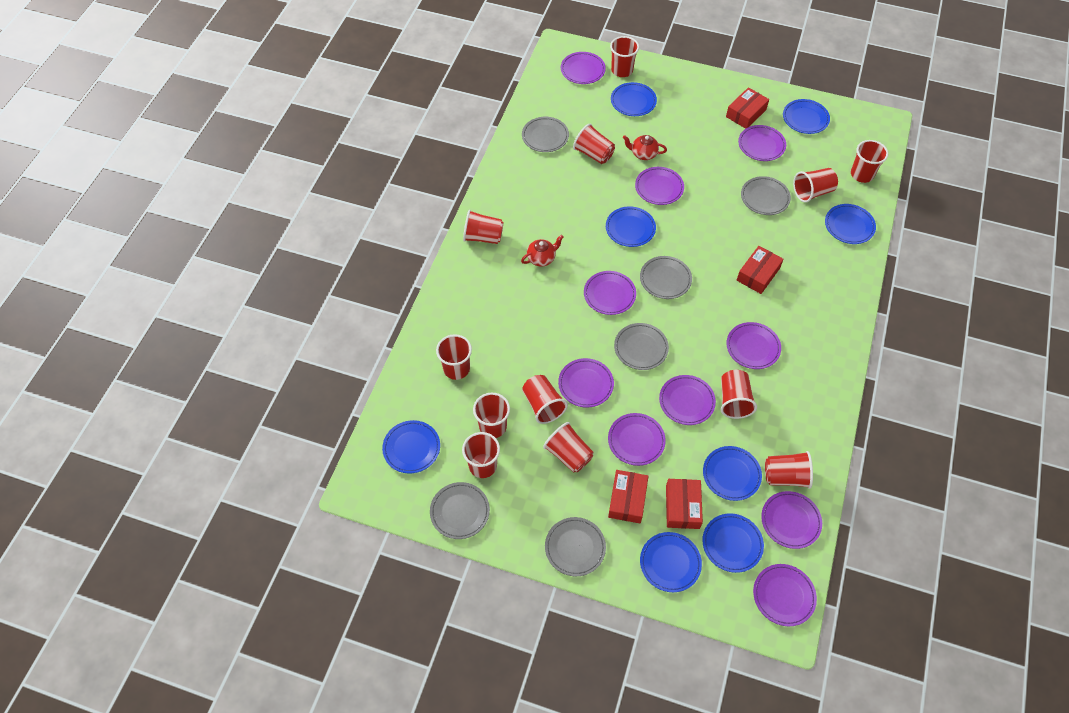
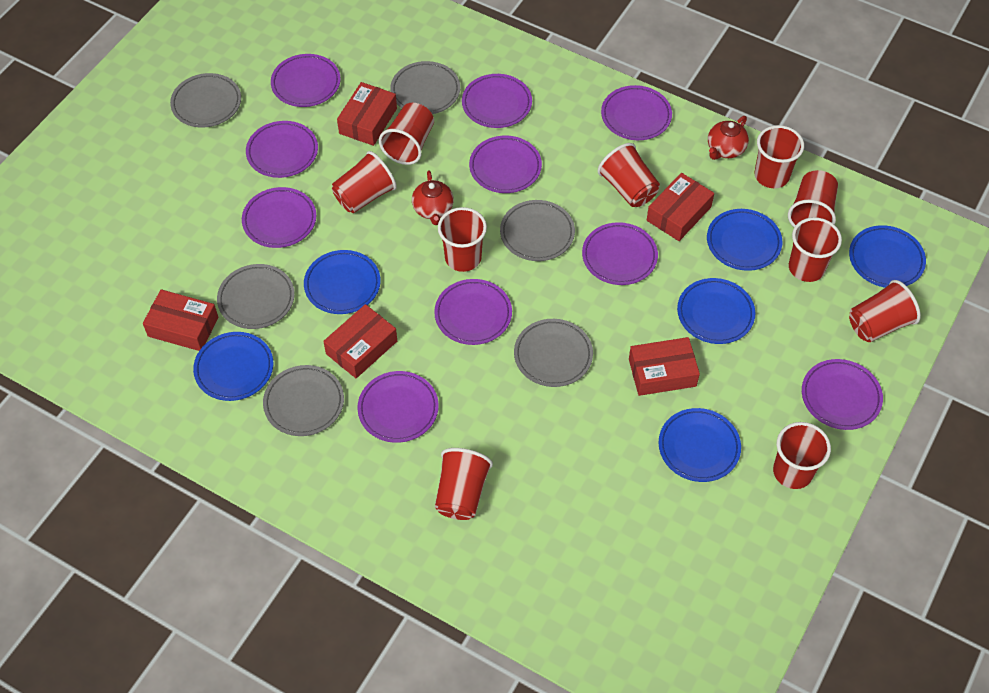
blue plate: 8 -> 6
red box: 4 -> 5
red cup: 12 -> 10

